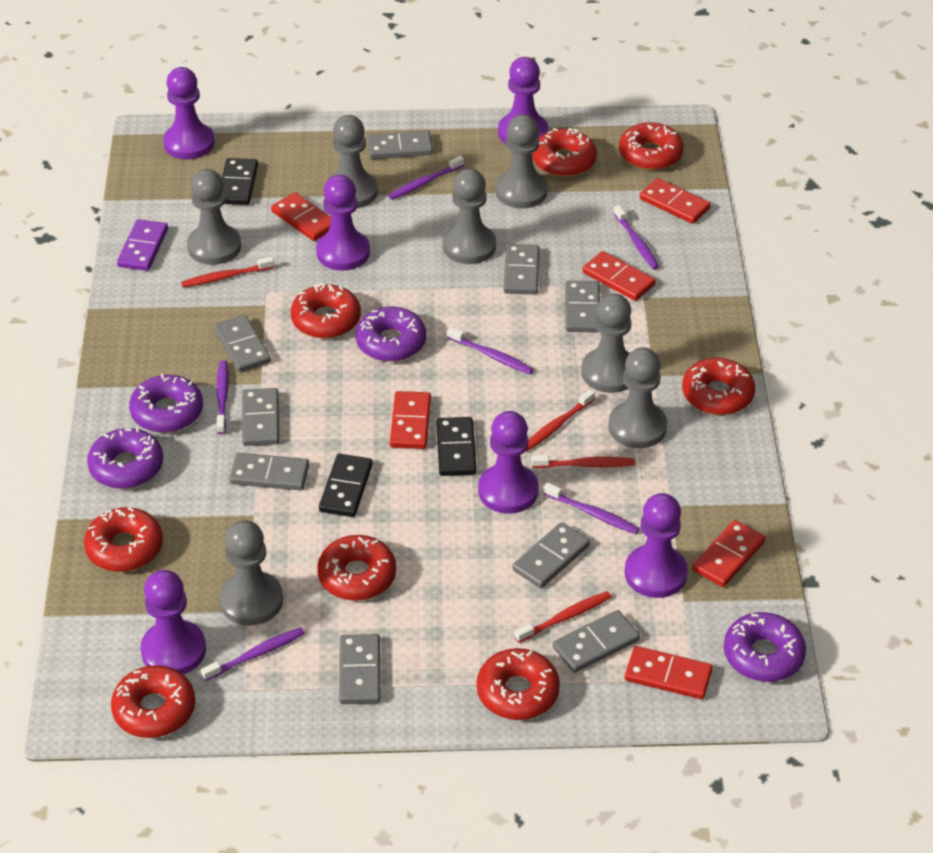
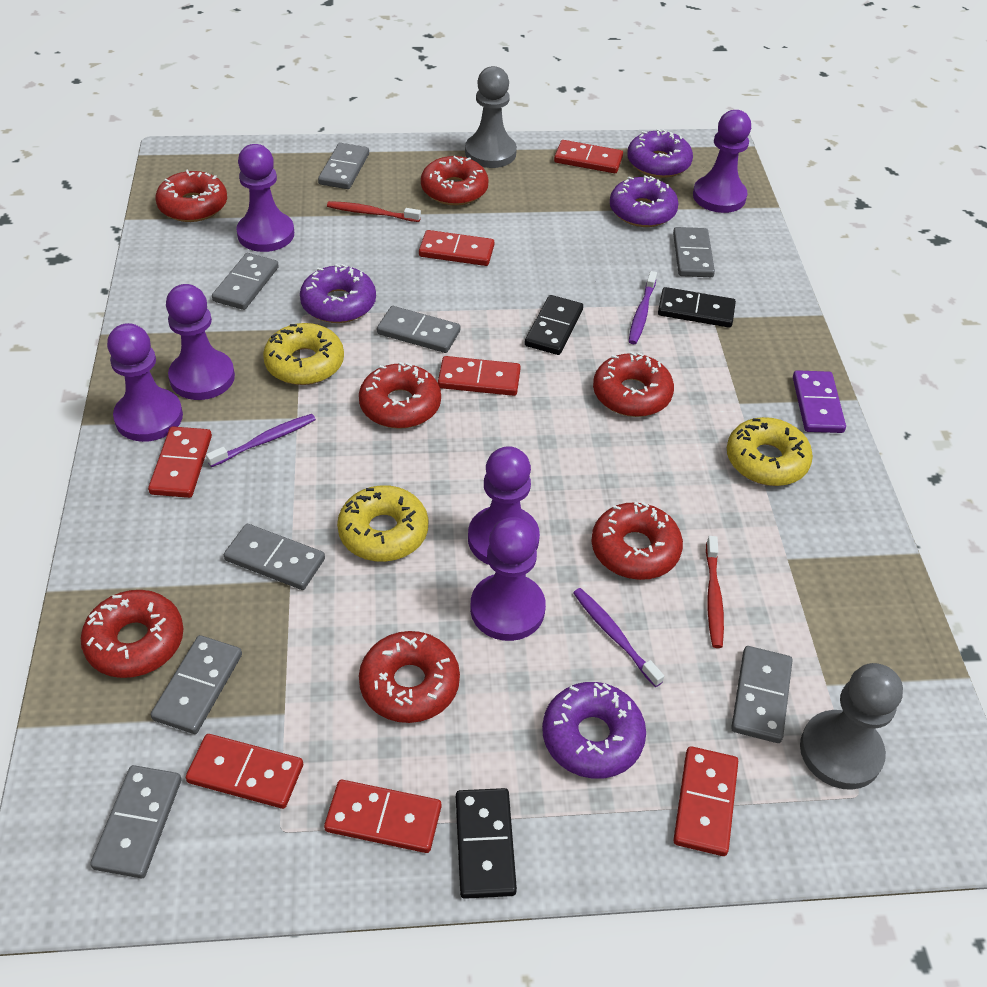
grey domino: 9 -> 8
grey pawn: 7 -> 2
purple toothbrush: 6 -> 3
red domino: 6 -> 7
red donut: 8 -> 7
red toothbrush: 4 -> 2
yellow donut: 0 -> 3

